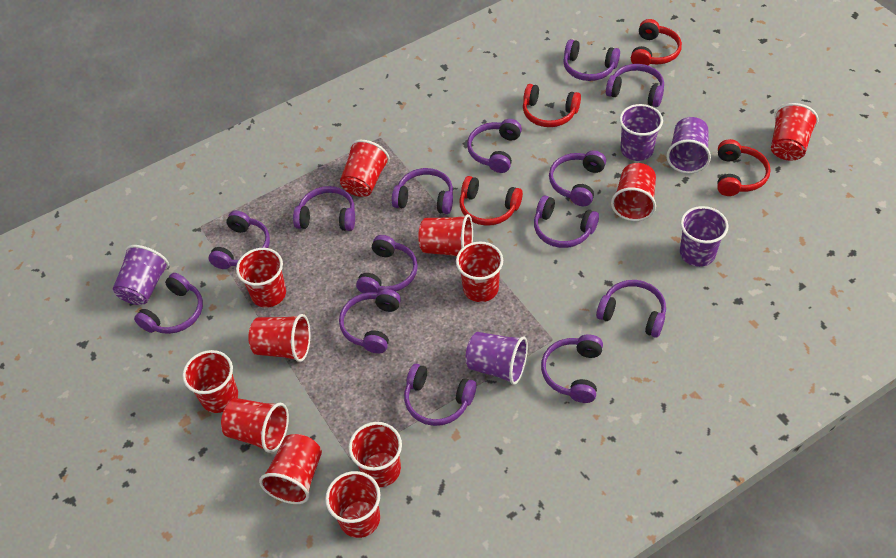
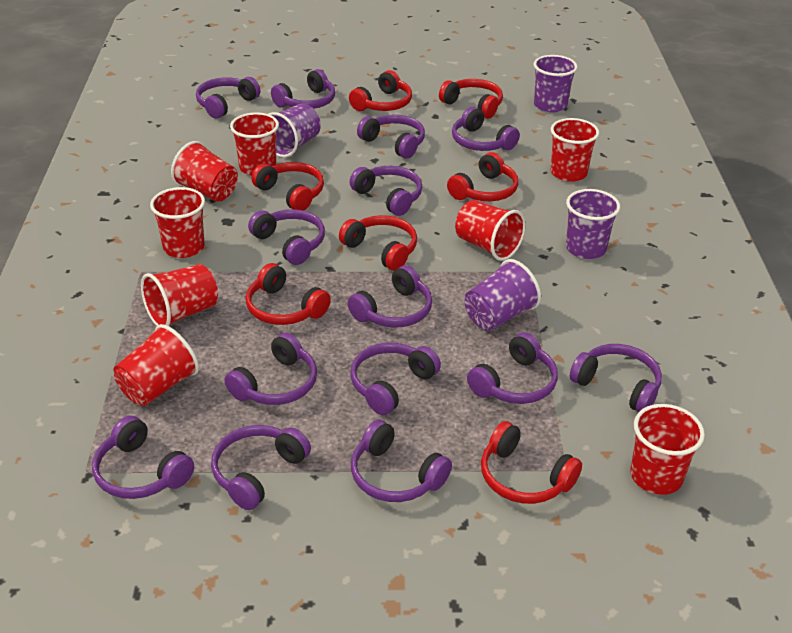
purple cup: 5 -> 4
red cup: 12 -> 8
red headphones: 4 -> 7

